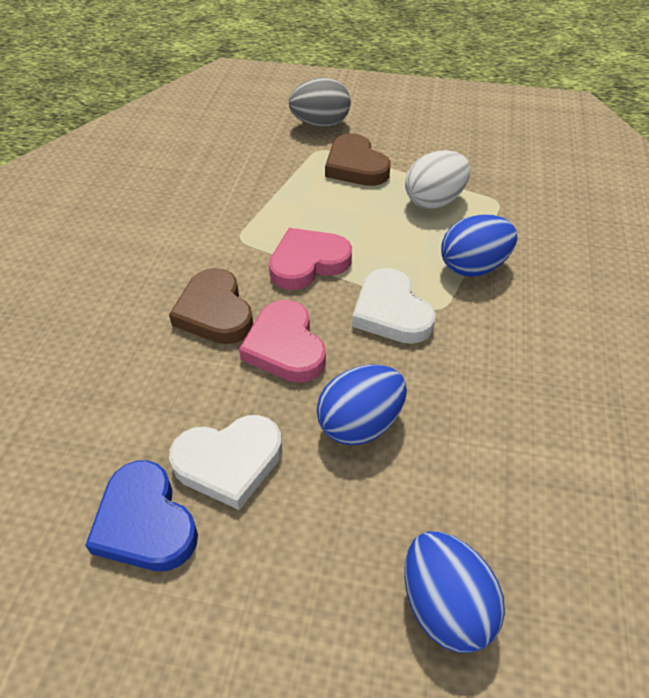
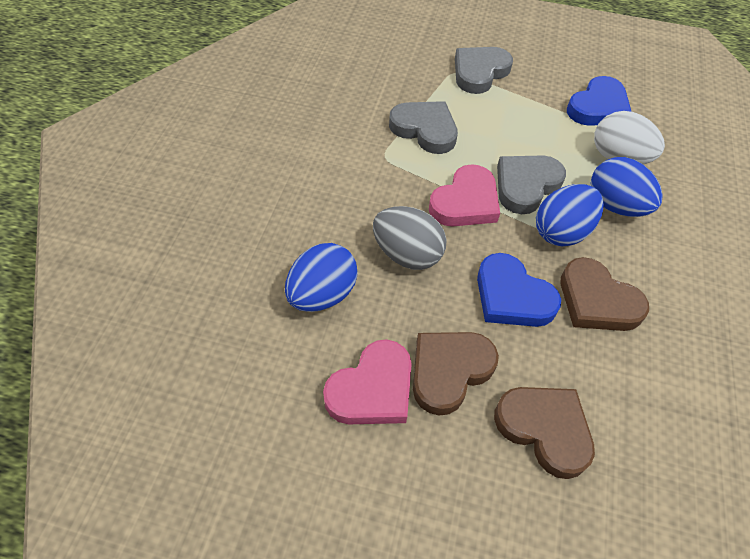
blue heart: 1 -> 2
brown heart: 2 -> 3
grey heart: 0 -> 3
white heart: 2 -> 0

